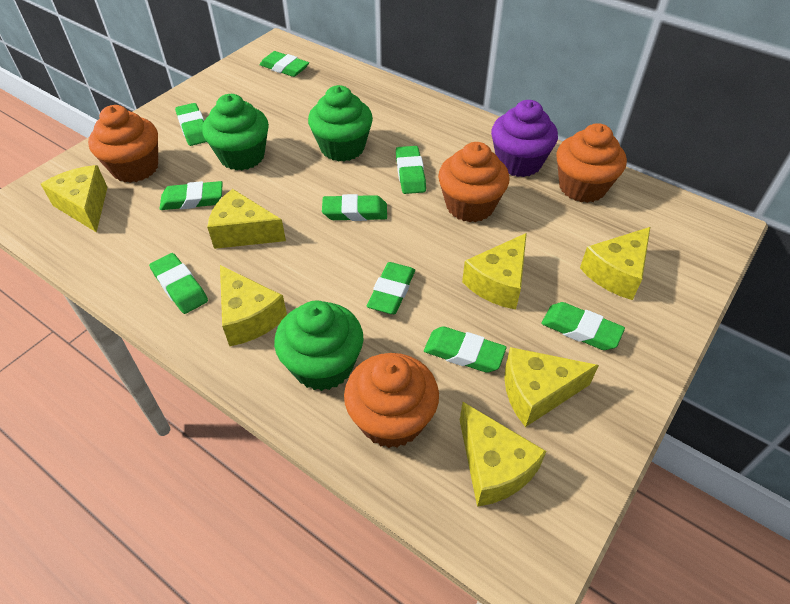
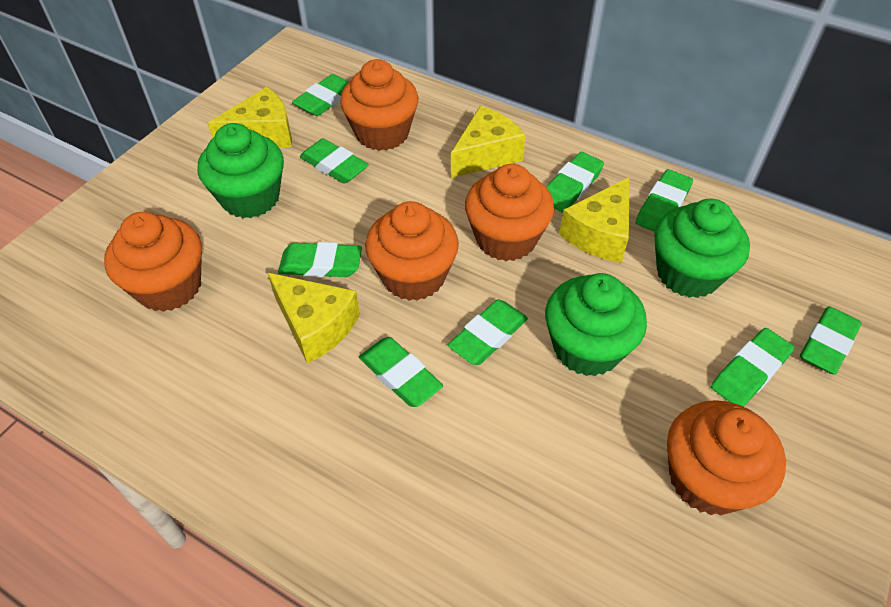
orange cupcake: 4 -> 5
purple cupcake: 1 -> 0
yellow cheese: 7 -> 4

